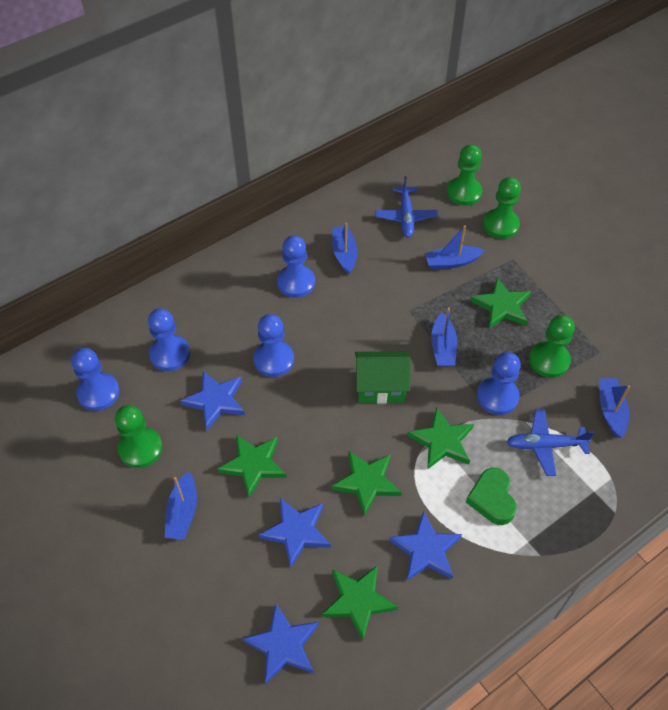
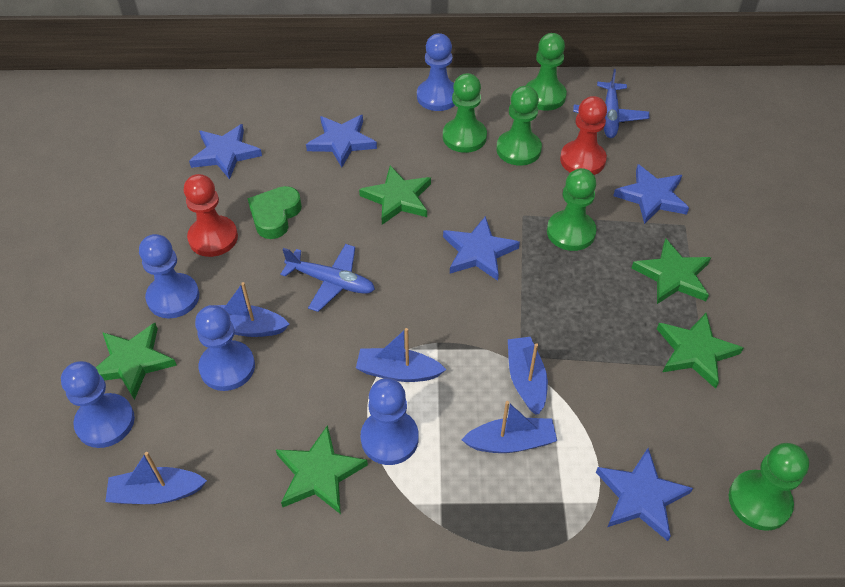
blue star: 4 -> 5
green house: 1 -> 0
green pawn: 4 -> 5
red pawn: 0 -> 2

